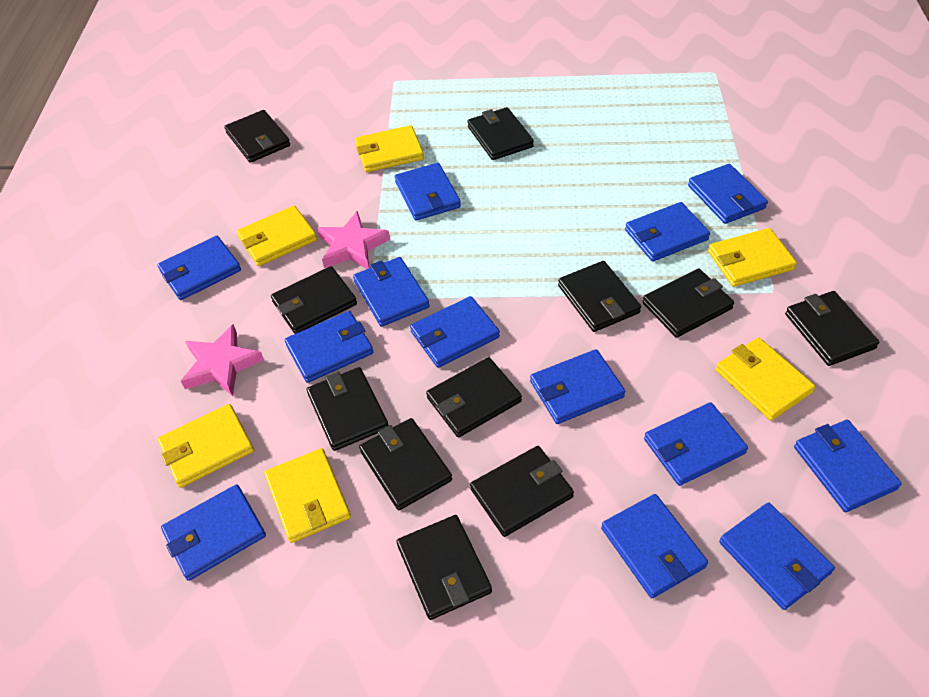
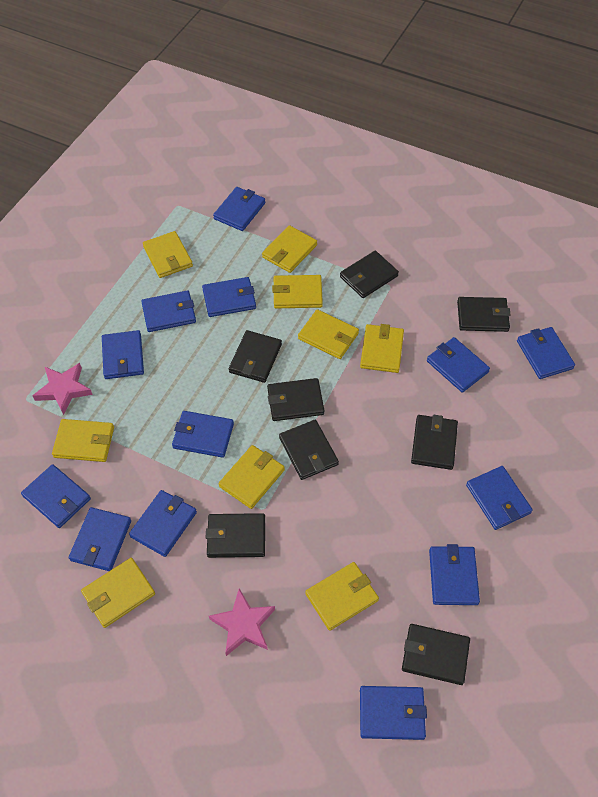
black wallet: 11 -> 8
yellow wallet: 6 -> 9

